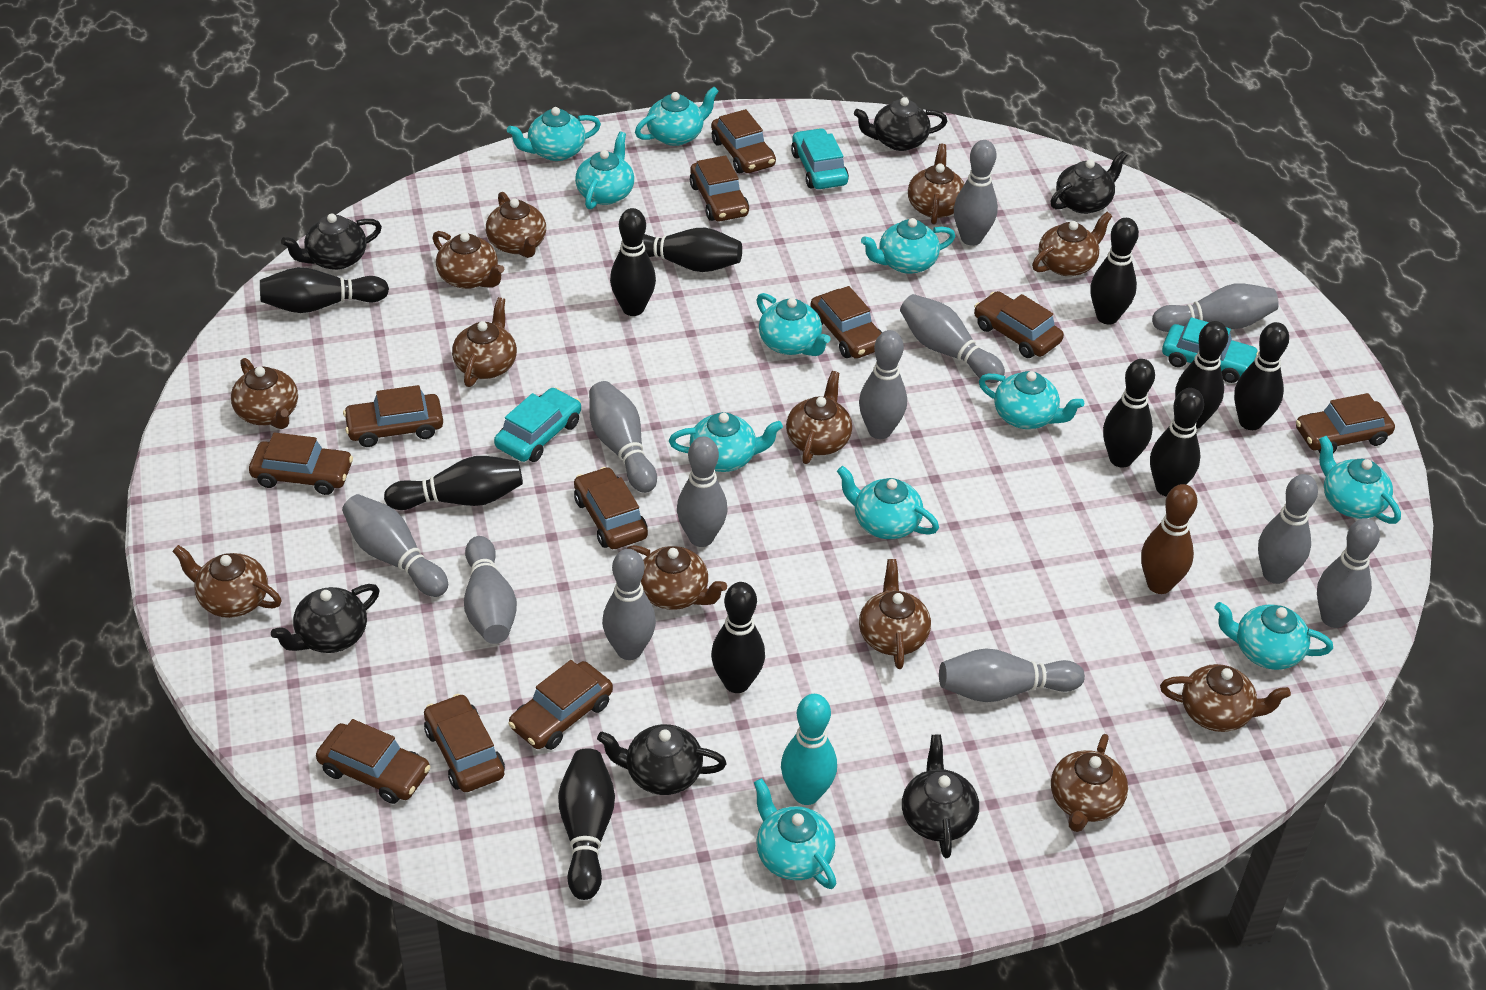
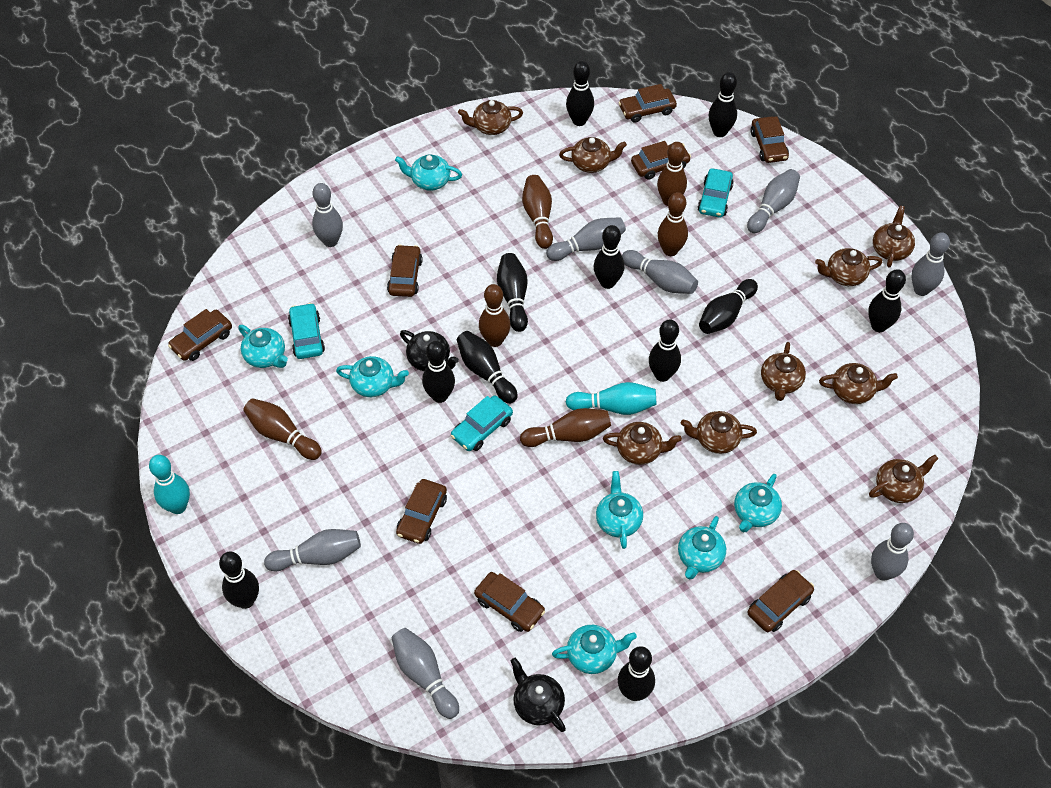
black teapot: 6 -> 2
brown bowling pin: 1 -> 6
brown car: 11 -> 8
brown teapot: 12 -> 9
grey bowling pin: 12 -> 8
turquoise bowling pin: 1 -> 2
turquoise teapot: 11 -> 7

